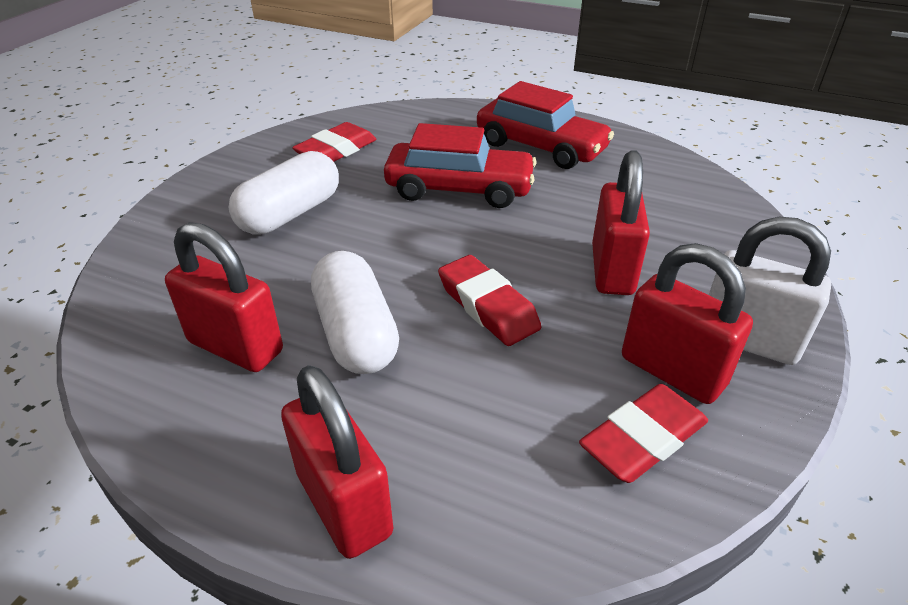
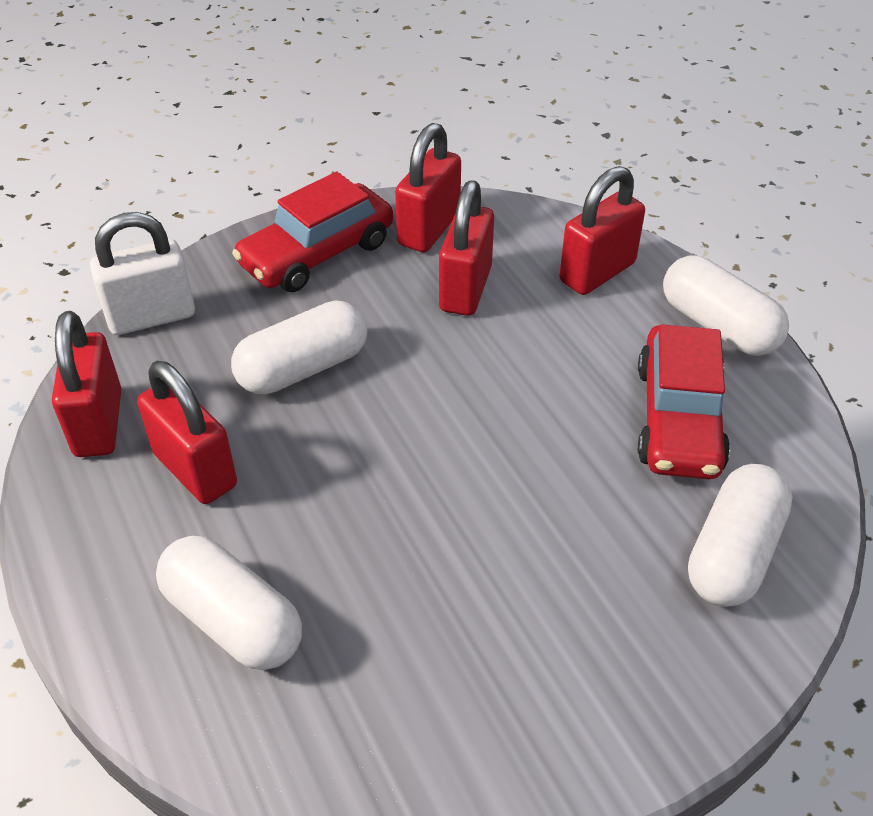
red eraser: 3 -> 0
red padlock: 4 -> 5
white capsule: 2 -> 4

